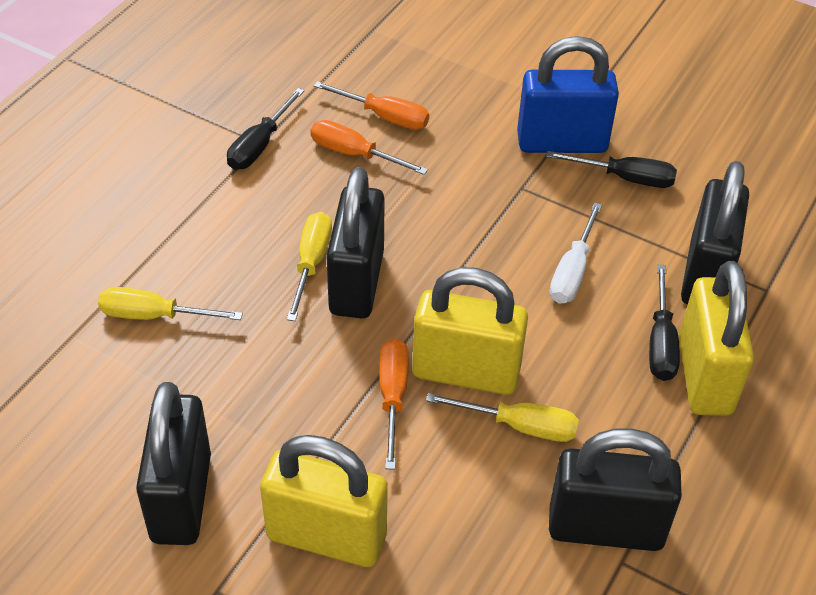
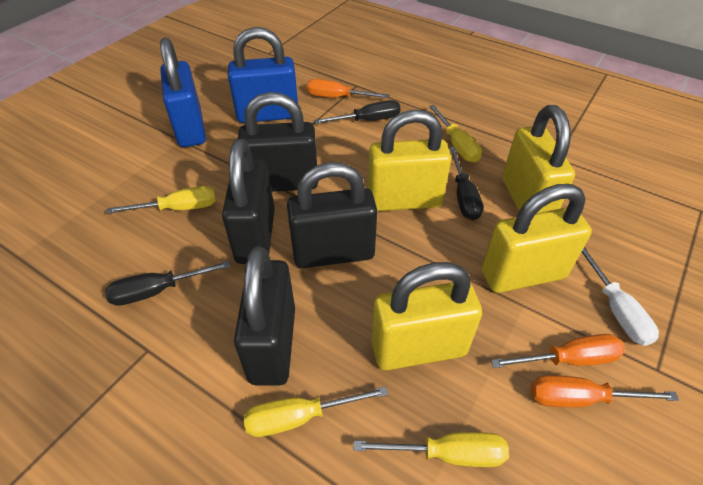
blue padlock: 1 -> 2
yellow padlock: 3 -> 4
yellow screwdriver: 3 -> 4

